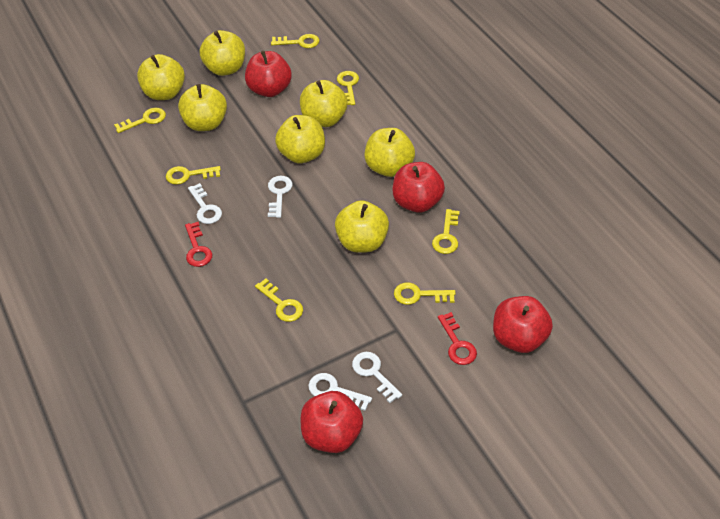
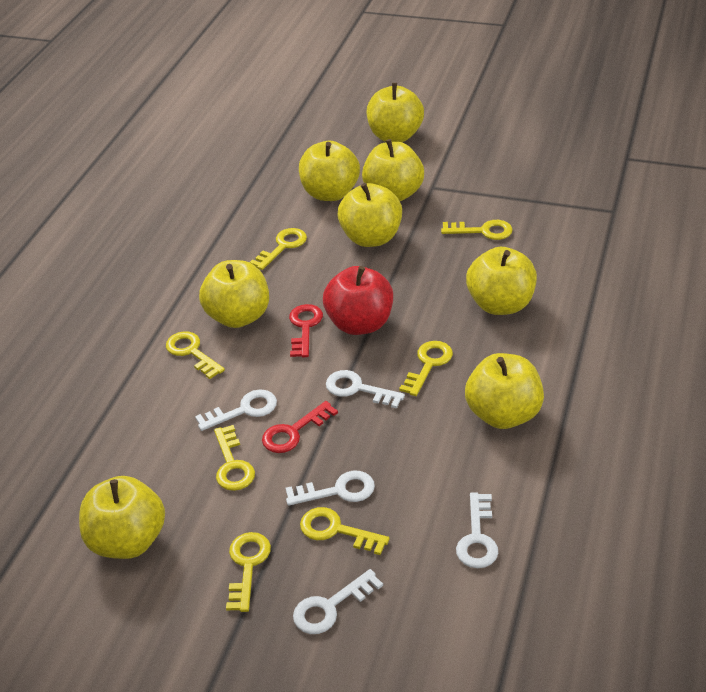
red apple: 4 -> 1
white key: 4 -> 5
yellow apple: 7 -> 8

